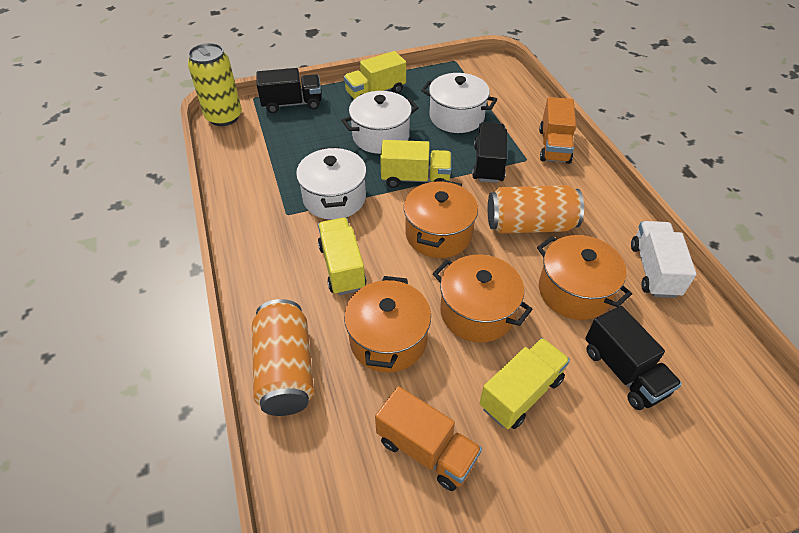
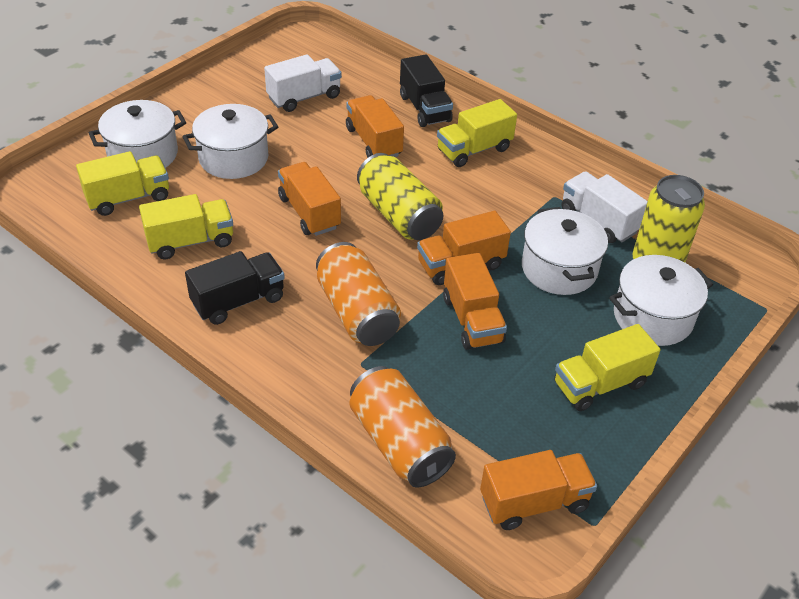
black truck: 3 -> 2
orange pot: 4 -> 0
orange truck: 2 -> 5
white pot: 3 -> 4
white truck: 1 -> 2
yellow can: 1 -> 2

